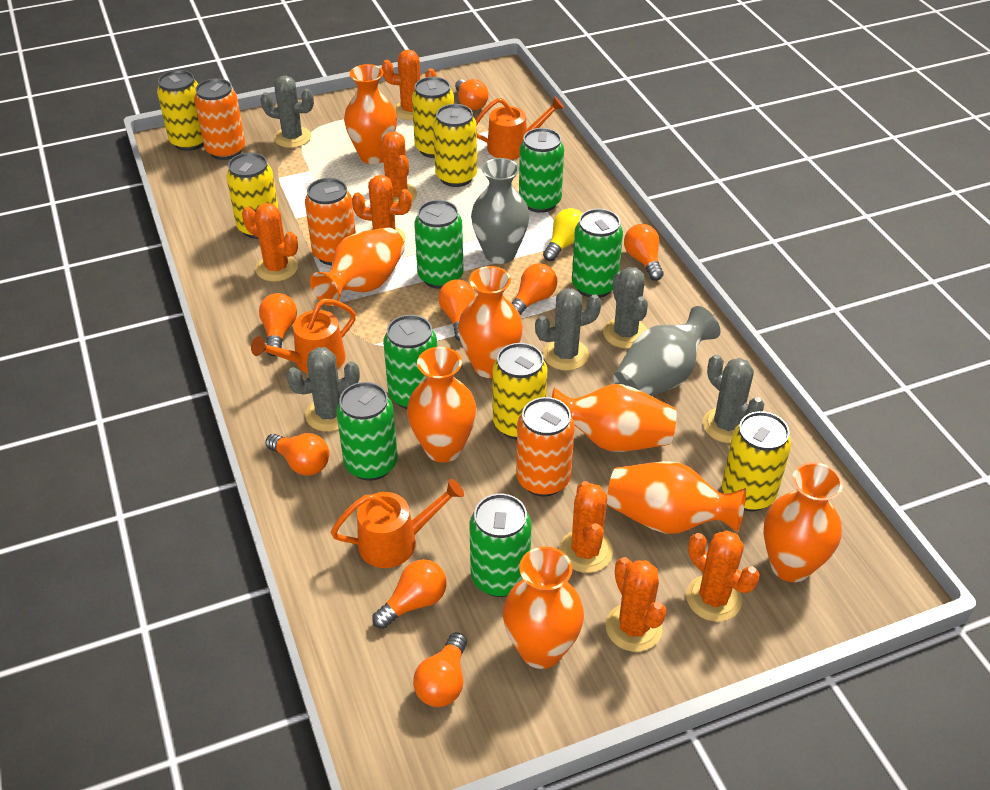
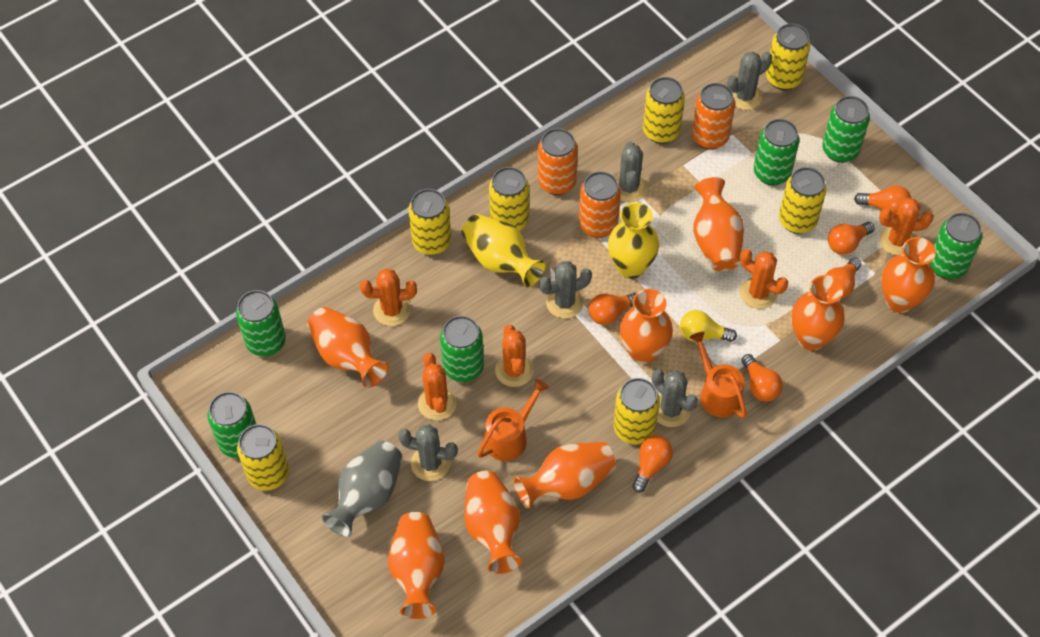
grey vase: 2 -> 1
orange cactus: 7 -> 5
orange light bulb: 8 -> 6
orange watering can: 3 -> 2
yellow can: 6 -> 7
yellow vase: 0 -> 2

